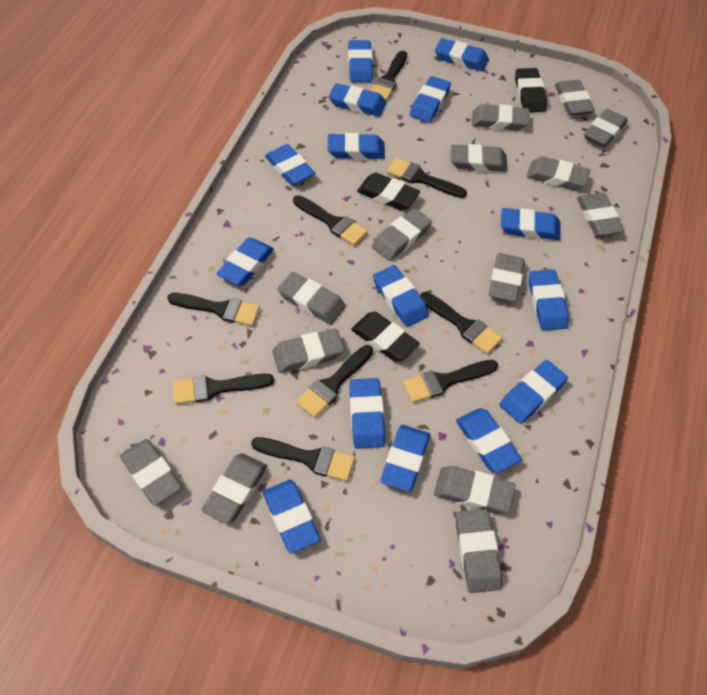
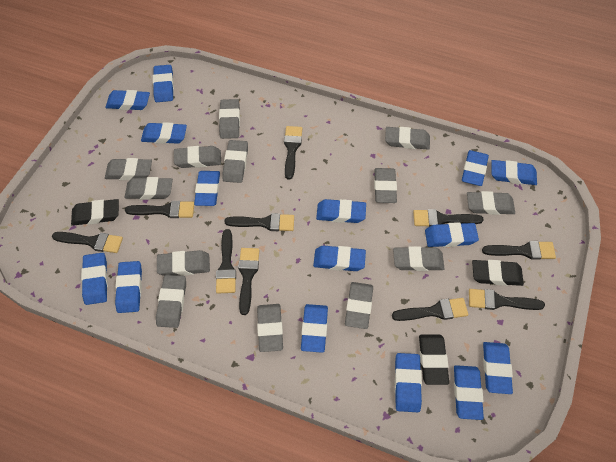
black brush: 9 -> 10
grey eraser: 14 -> 13

